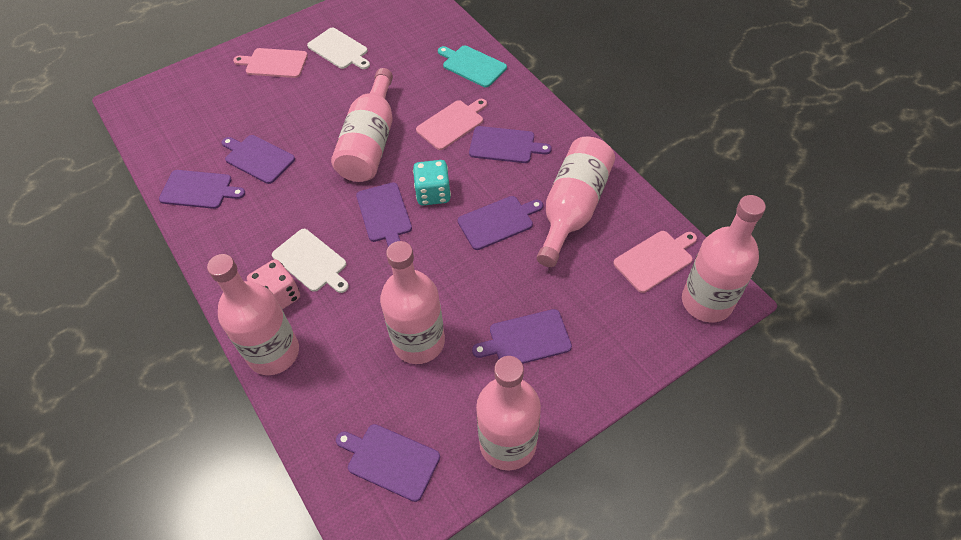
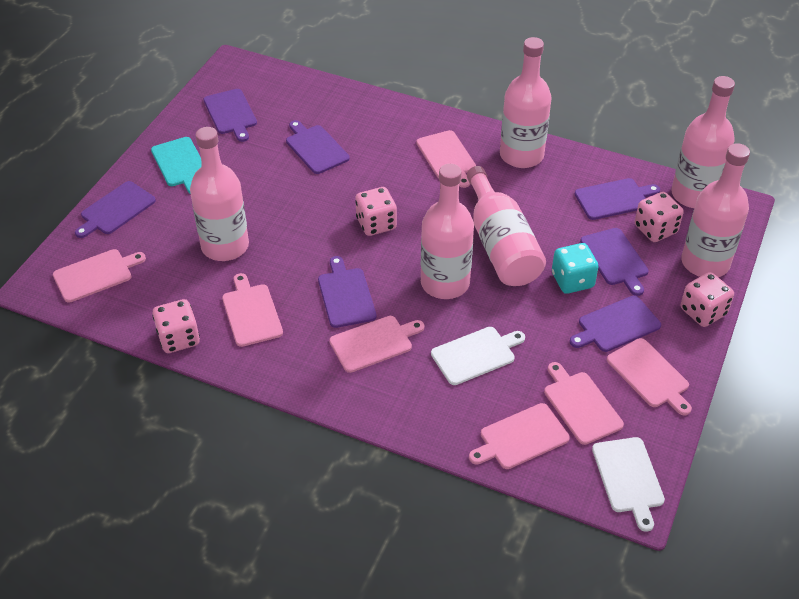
pink cutting board: 3 -> 7
pink dice: 1 -> 4

